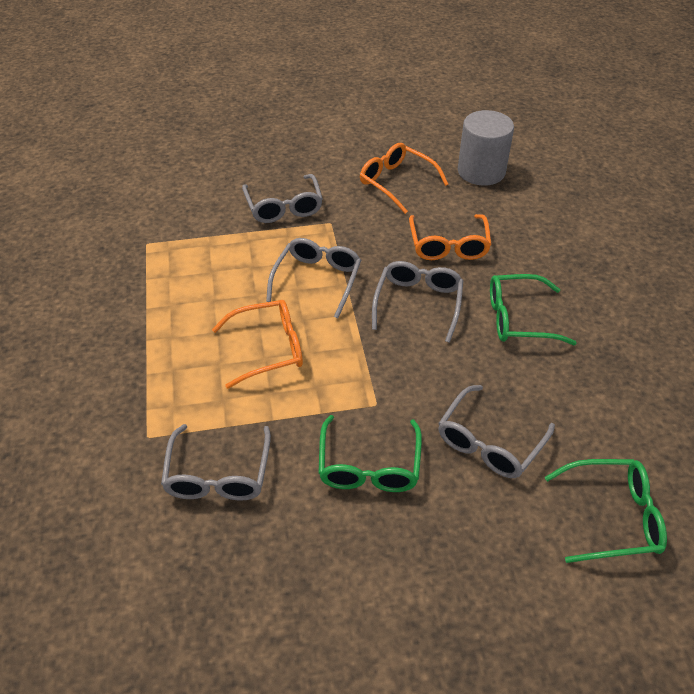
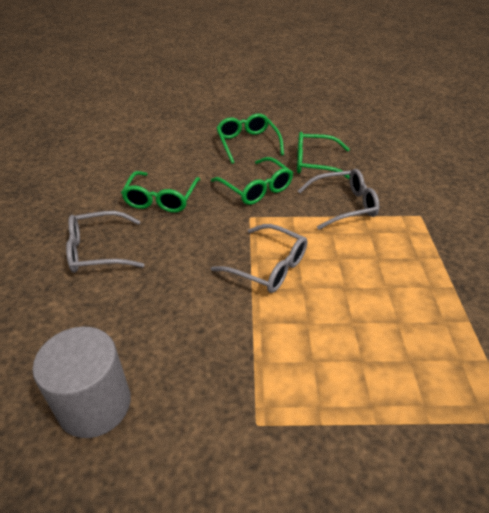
green glasses: 3 -> 4
grey glasses: 5 -> 3
orange glasses: 3 -> 0

